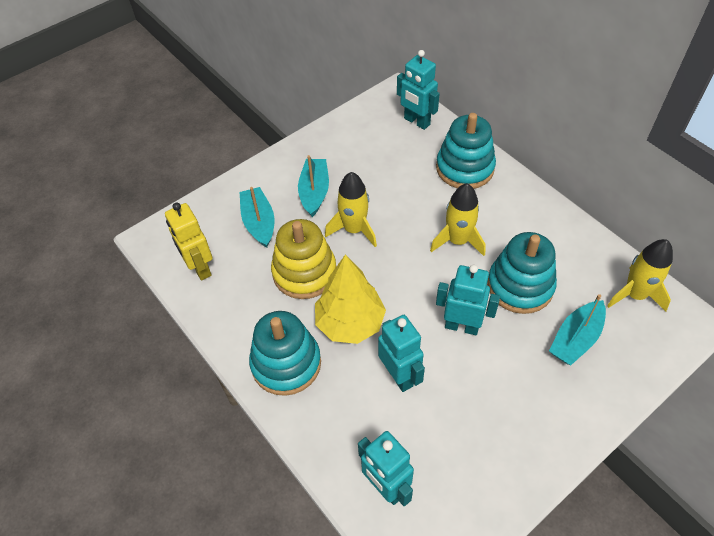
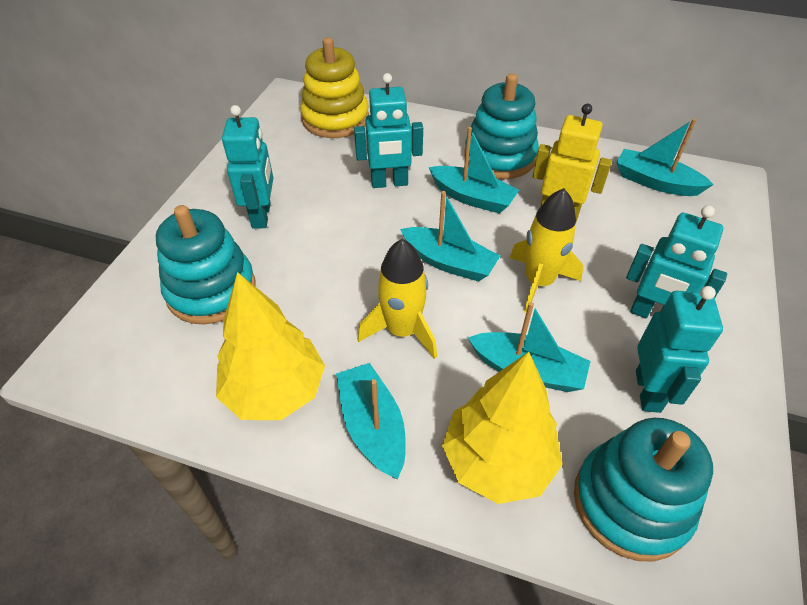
turquoise boat: 3 -> 5
yellow rocket: 3 -> 2
yellow tree: 1 -> 2

